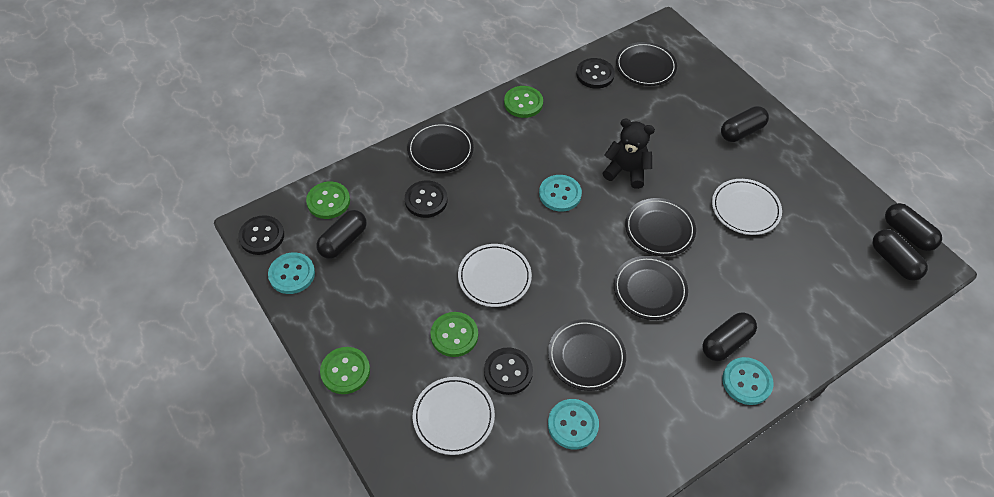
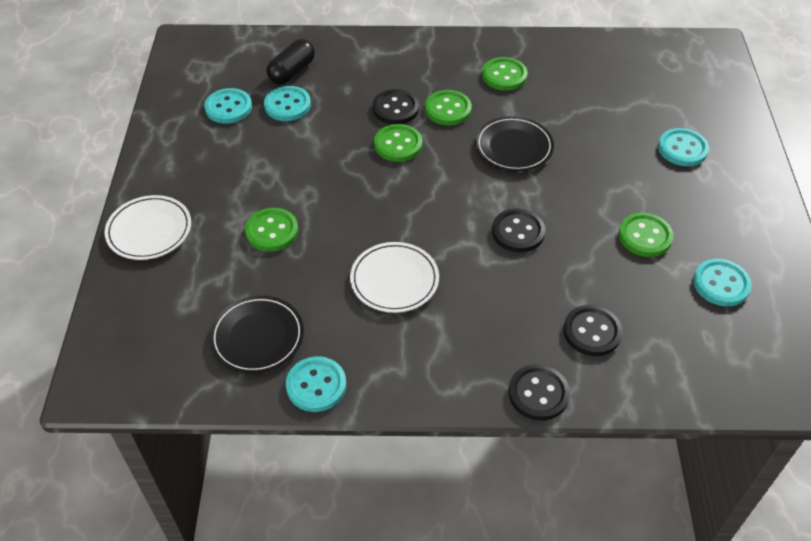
black capsule: 5 -> 1
black plate: 5 -> 2
black teddy bear: 1 -> 0
green button: 4 -> 5
turquoise button: 4 -> 5
white plate: 3 -> 2

